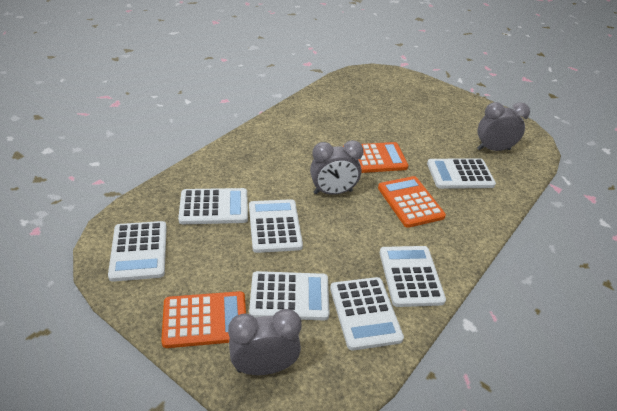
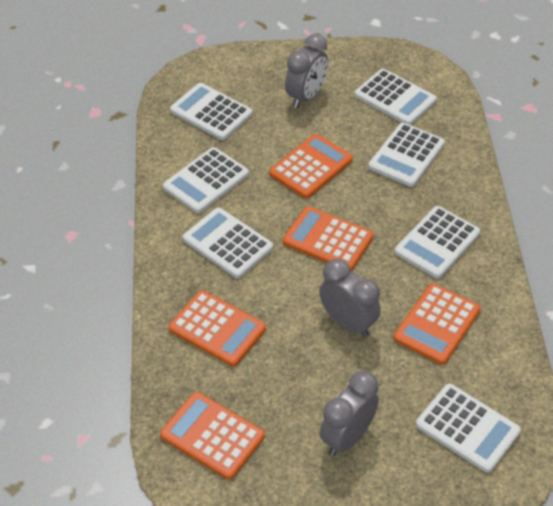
orange calculator: 3 -> 5

